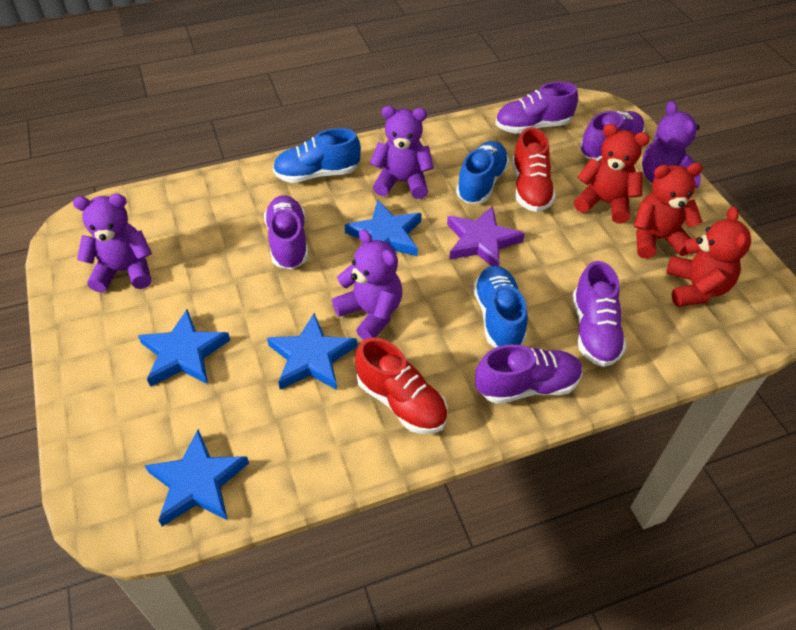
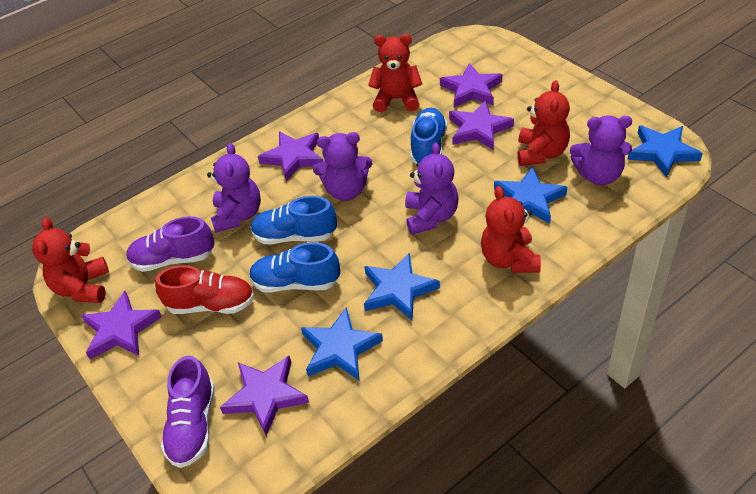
purple shoe: 5 -> 2
purple star: 1 -> 5
red shoe: 2 -> 1
red teddy bear: 3 -> 4

